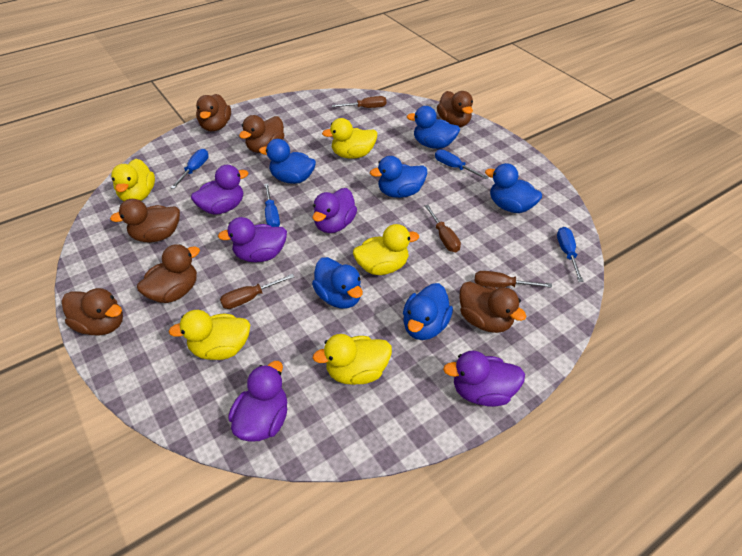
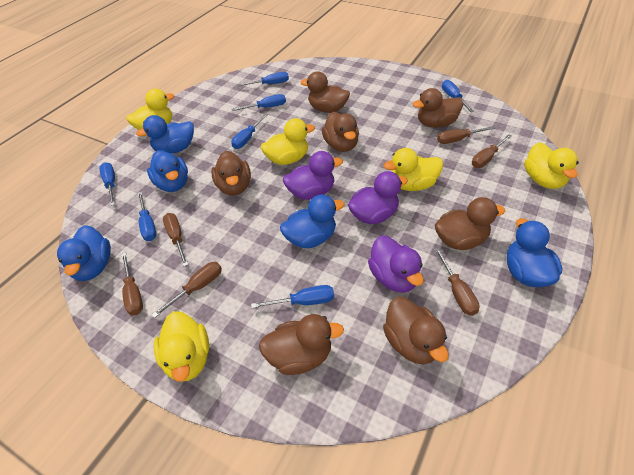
blue duck: 6 -> 5
blue screwdriver: 4 -> 7
brown screwdriver: 4 -> 6
purple duck: 5 -> 3

